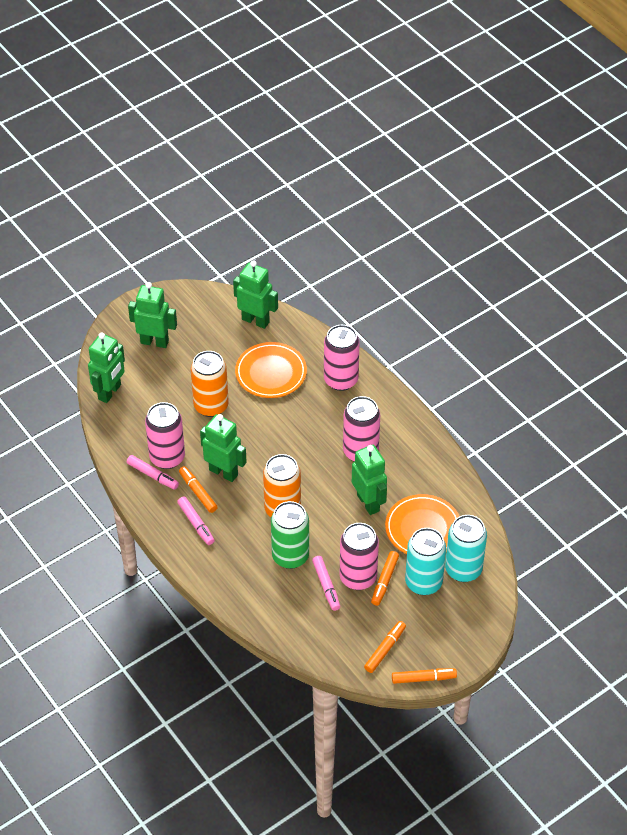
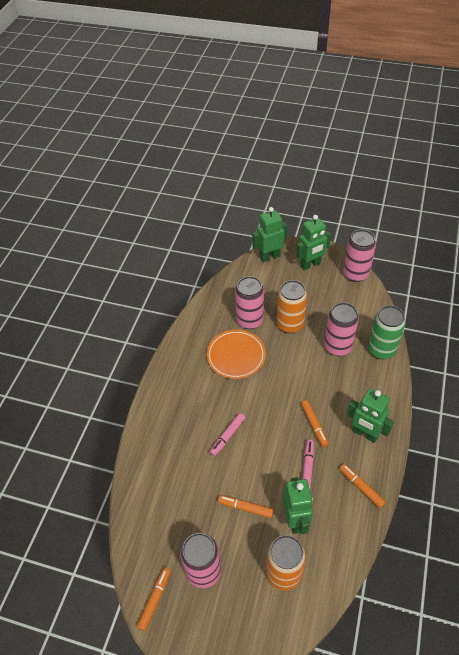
green robot: 5 -> 4
orange plate: 2 -> 1
pink marker: 3 -> 2
turquoise can: 2 -> 0

